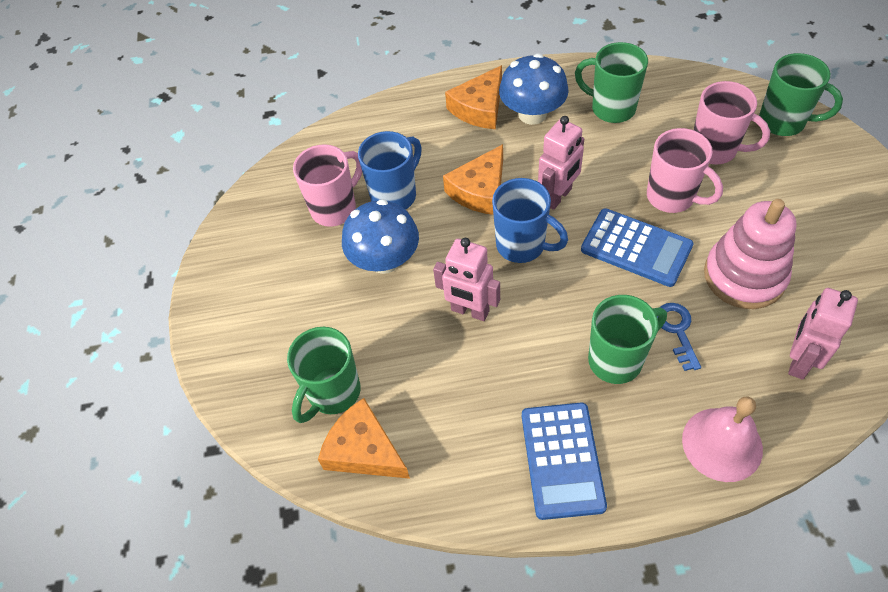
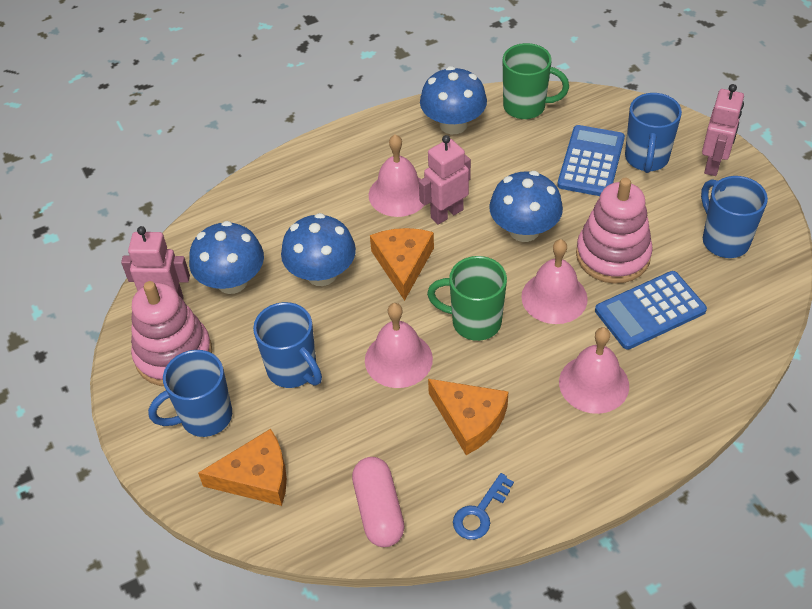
blue mug: 2 -> 4
blue mushroom: 2 -> 4
green mug: 4 -> 2
pink bell: 1 -> 4
pink capsule: 0 -> 1
pink mug: 3 -> 0
pink stacking toy: 1 -> 2

